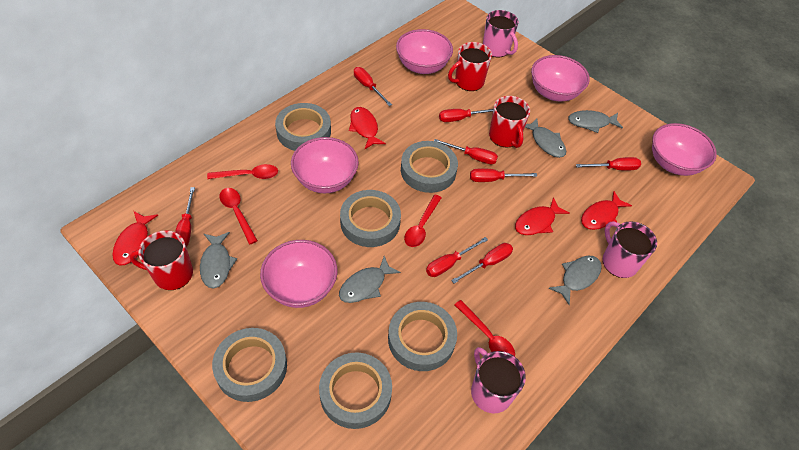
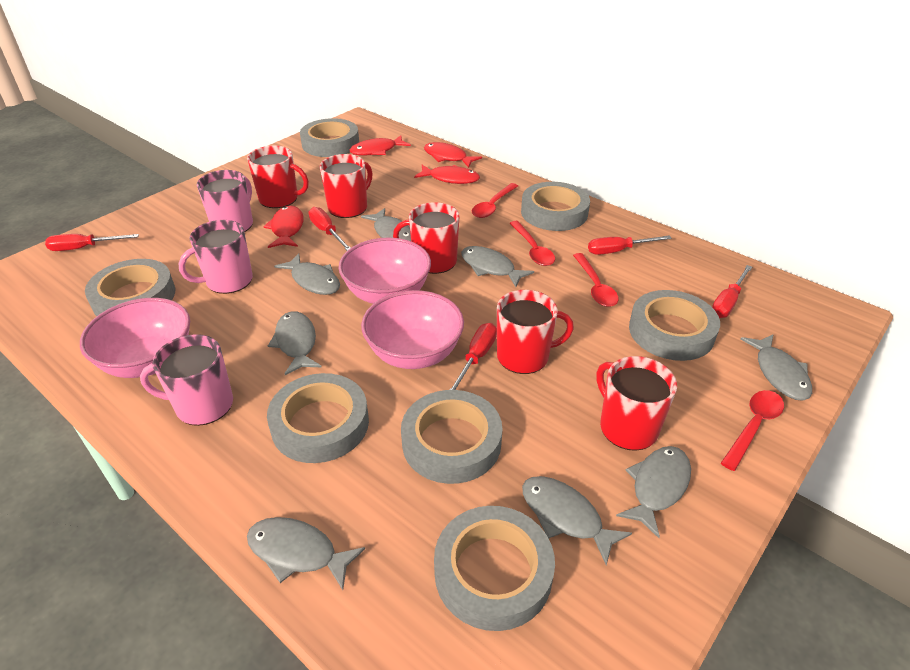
grey fish: 5 -> 8
grey tape: 6 -> 7
pink bowl: 5 -> 3
red mug: 3 -> 5
red screwdriver: 8 -> 5

